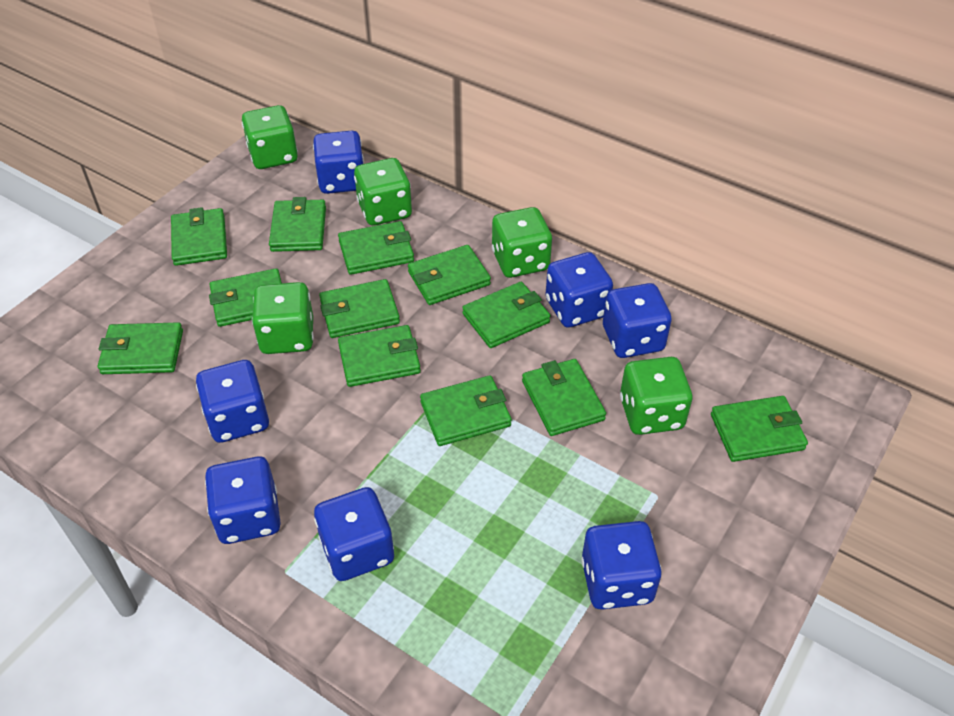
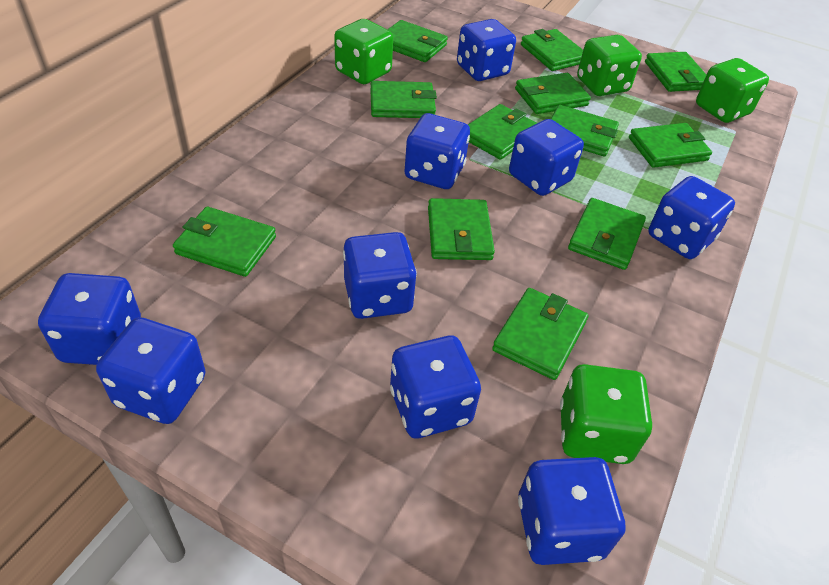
blue dice: 7 -> 9
green dice: 5 -> 4

